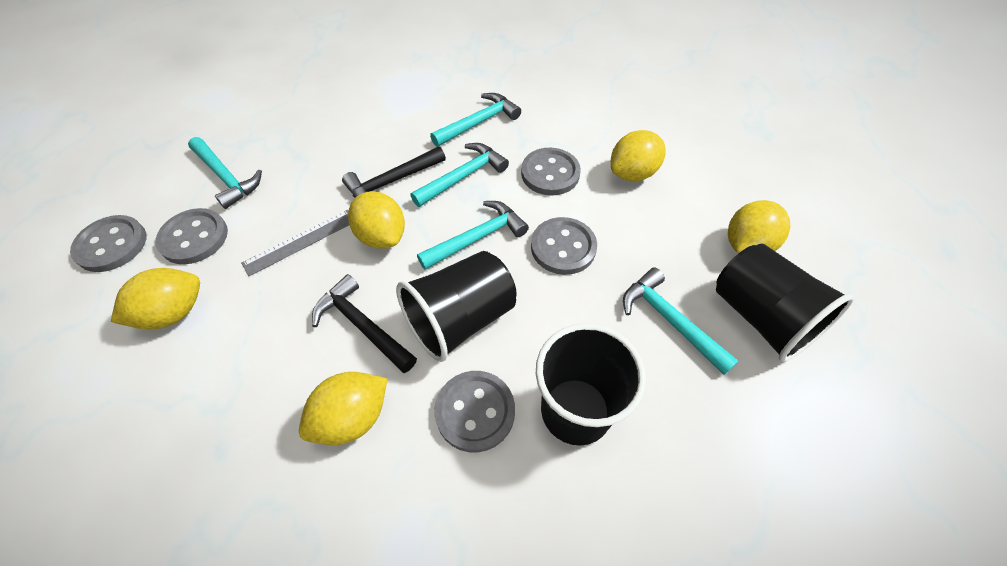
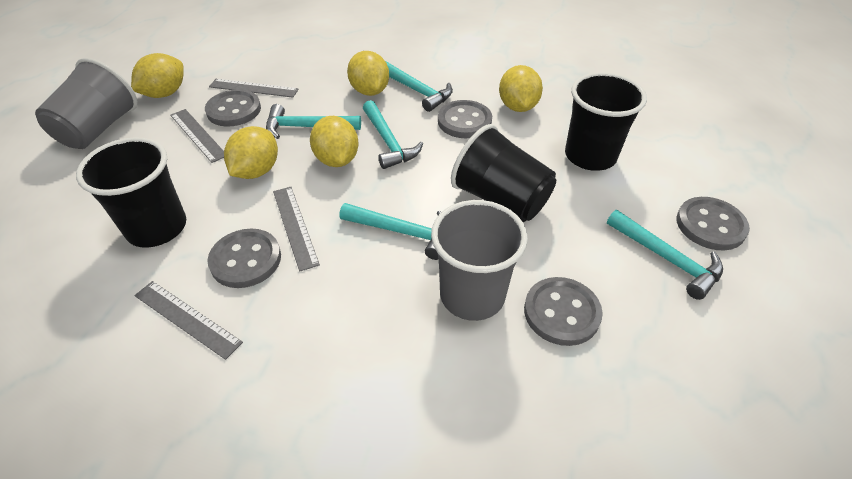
black hammer: 2 -> 0
grey cup: 0 -> 2
grey ruler: 1 -> 4

